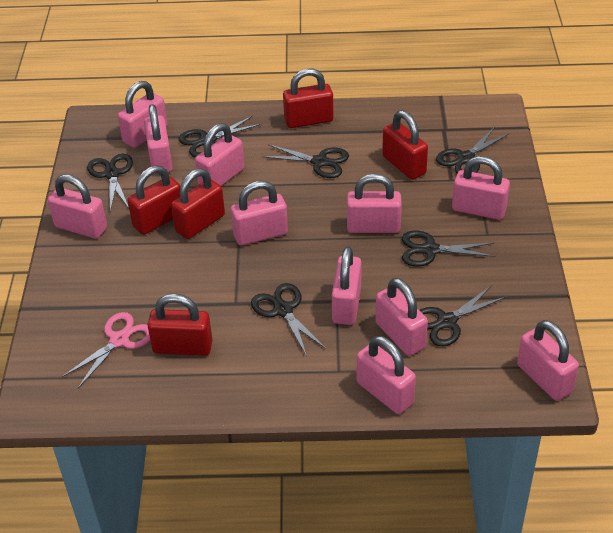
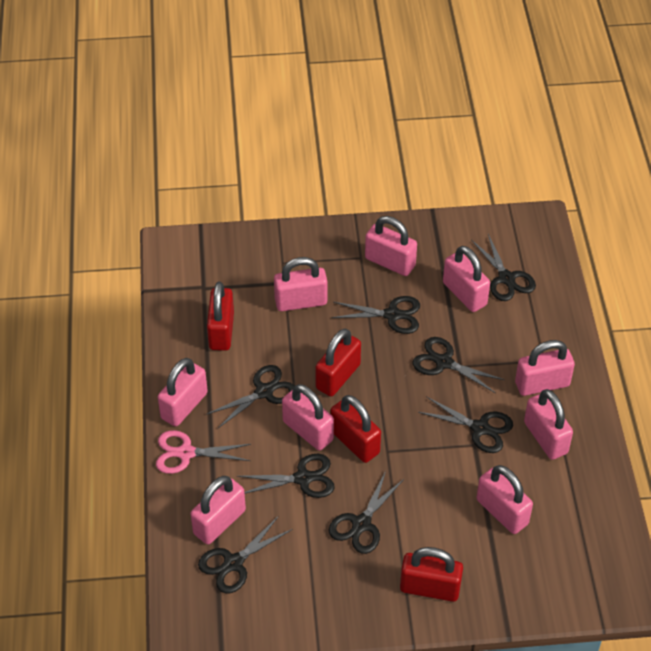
black scissors: 7 -> 8
pink padlock: 11 -> 9
red padlock: 5 -> 4

